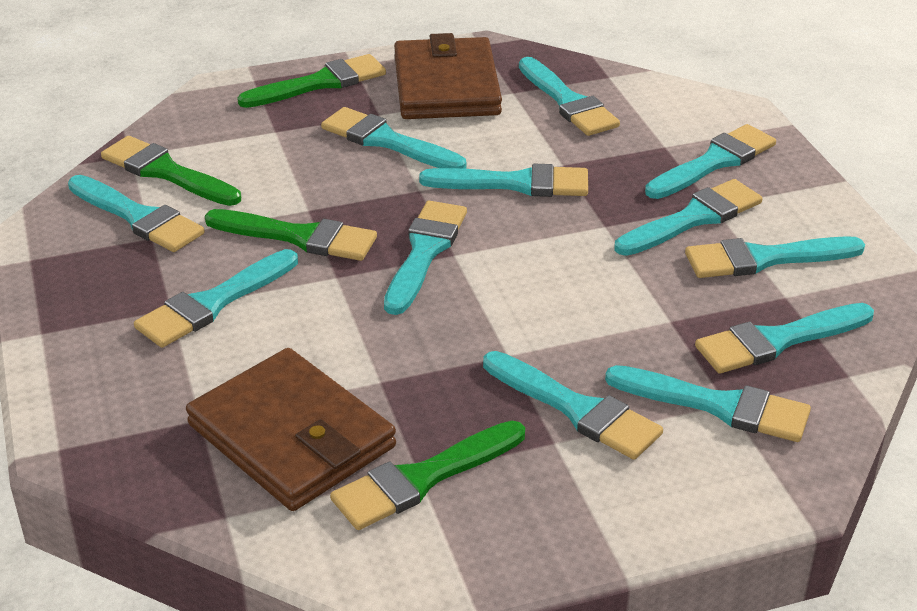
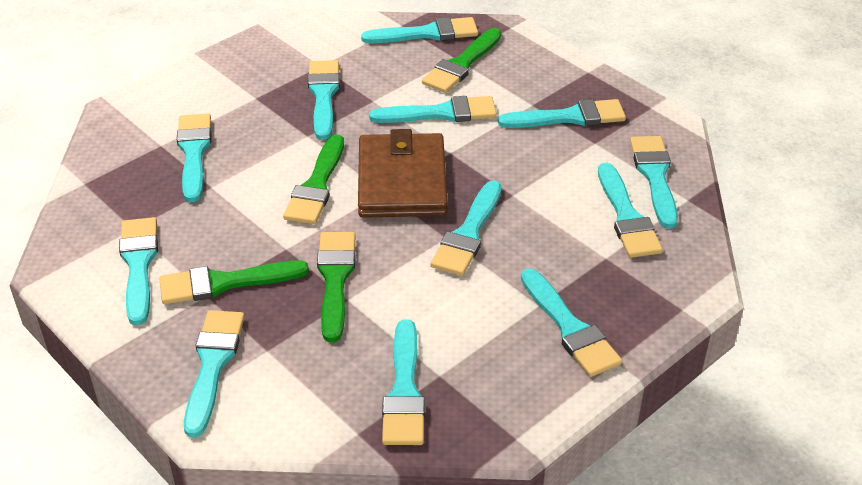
brown wallet: 2 -> 1

